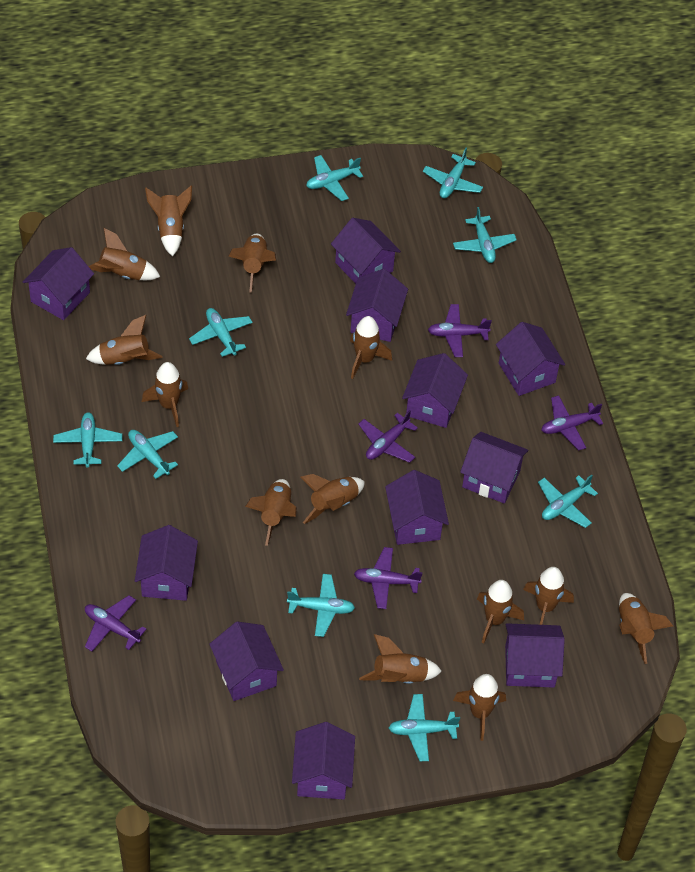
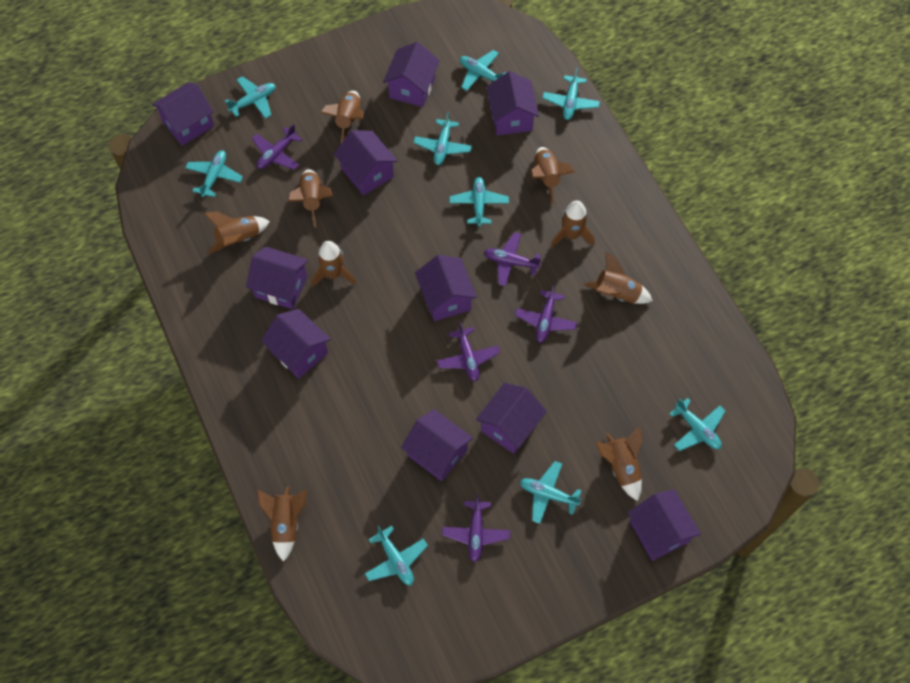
brown rocket: 13 -> 9
purple house: 11 -> 10

